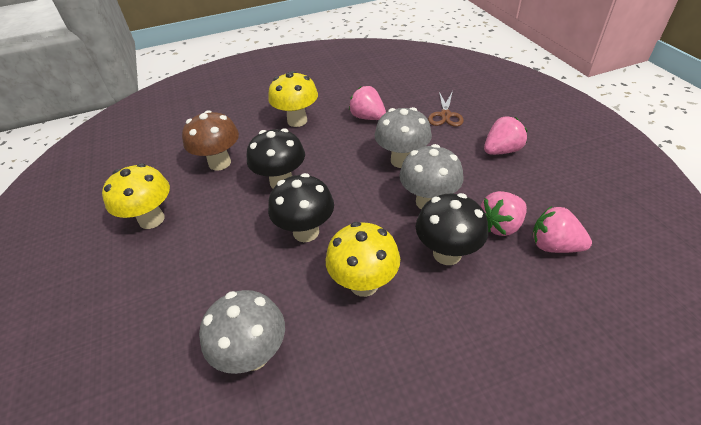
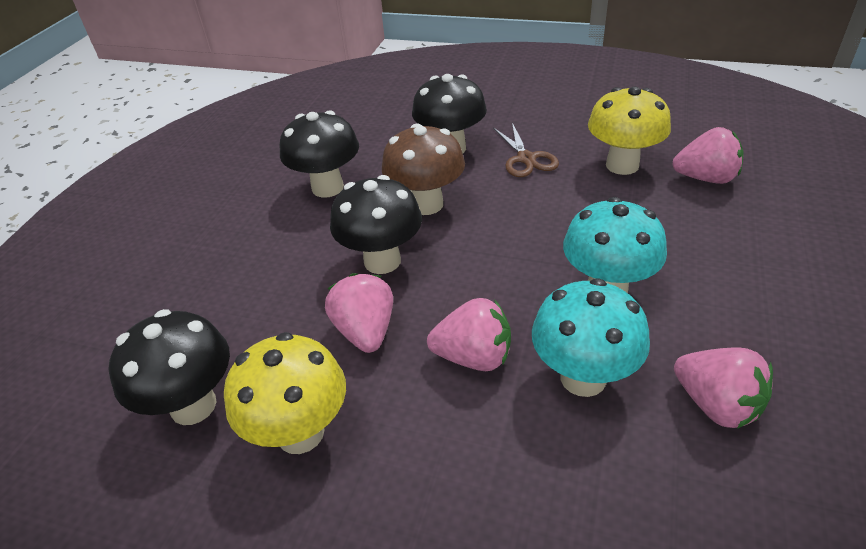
black mushroom: 3 -> 4
grey mushroom: 3 -> 0
turquoise mushroom: 0 -> 2
yellow mushroom: 3 -> 2

